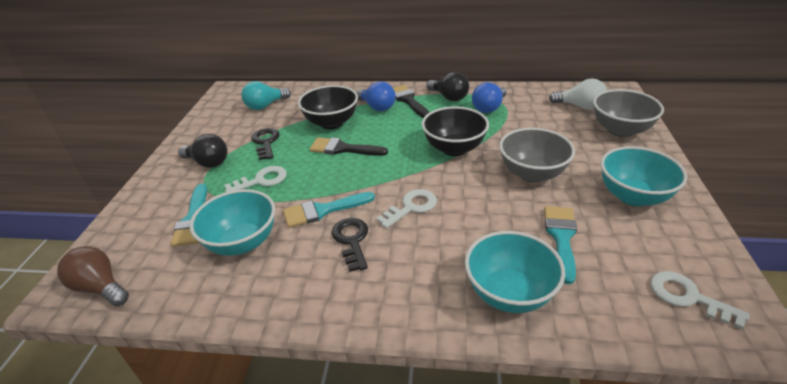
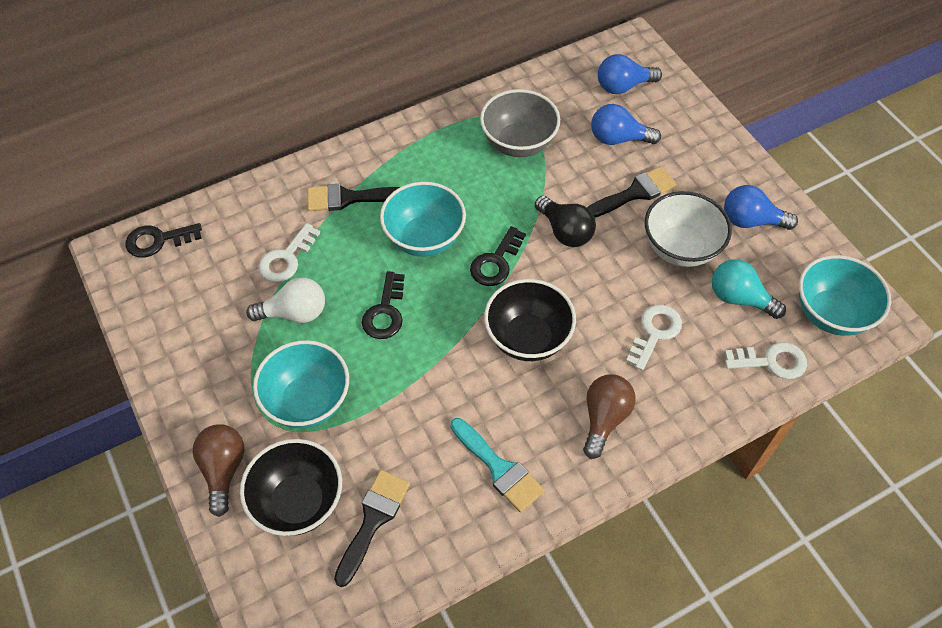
black brush: 2 -> 3
black key: 2 -> 3
black light bulb: 2 -> 1
blue light bulb: 2 -> 3
brown light bulb: 1 -> 2
grey bowl: 2 -> 1
turquoise brush: 3 -> 1
white bowl: 0 -> 1

